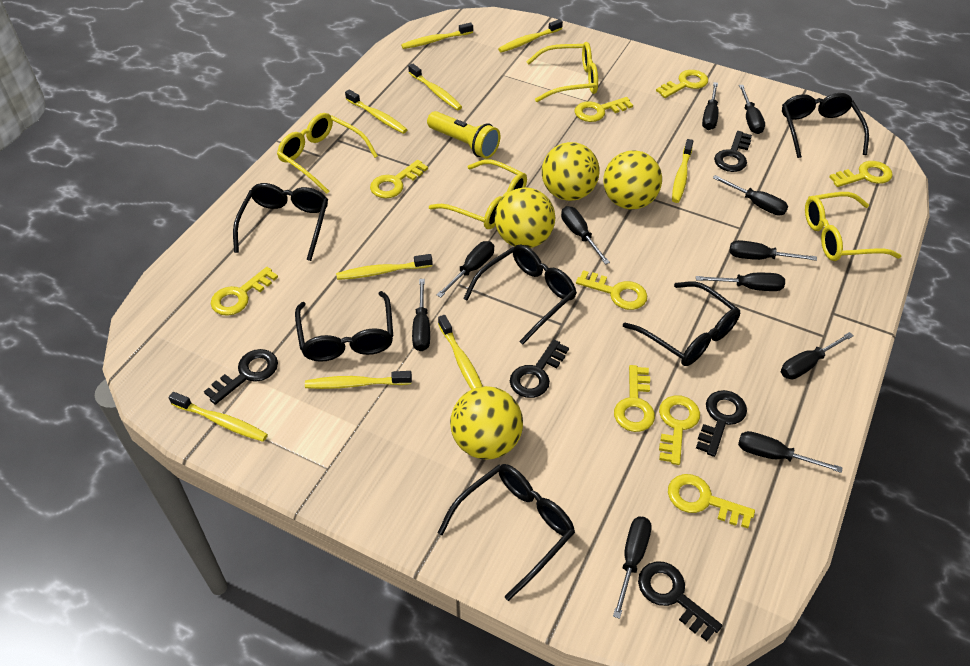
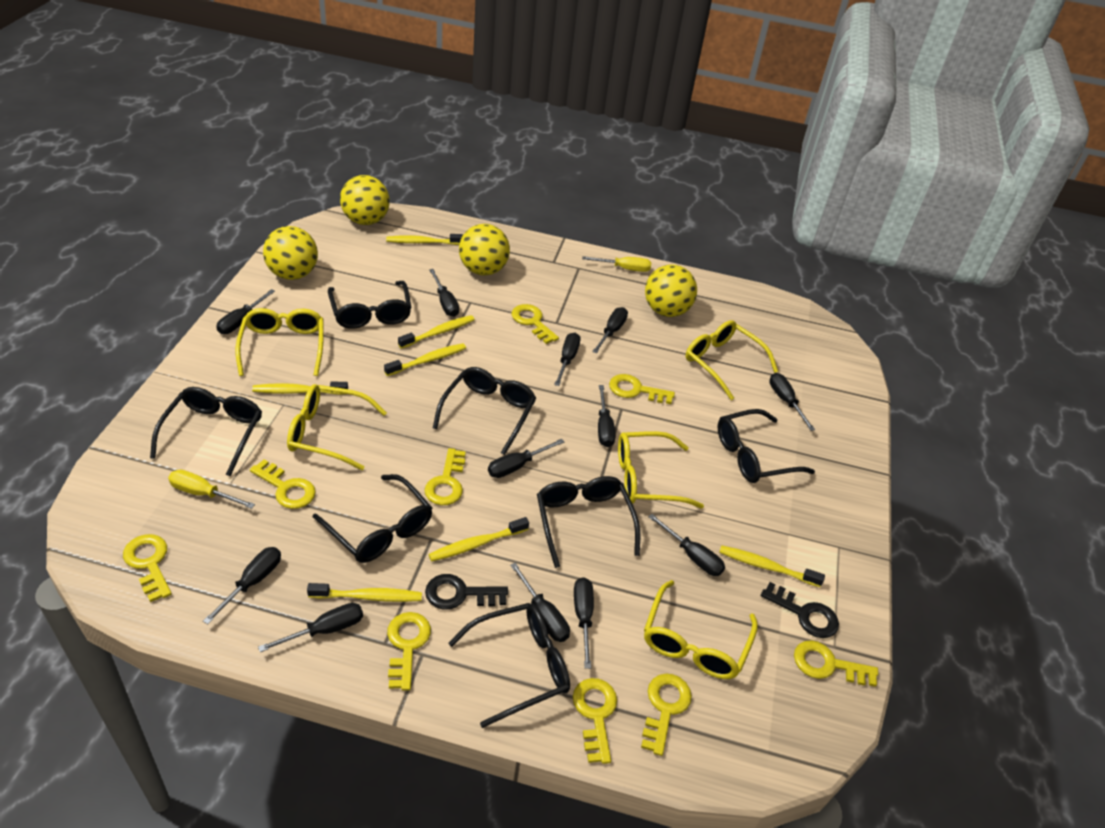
black glasses: 6 -> 7
black key: 5 -> 2
black screwdriver: 11 -> 12
yellow flashlight: 1 -> 0
yellow glasses: 4 -> 5
yellow screwdriver: 0 -> 2
yellow toothbrush: 9 -> 7

